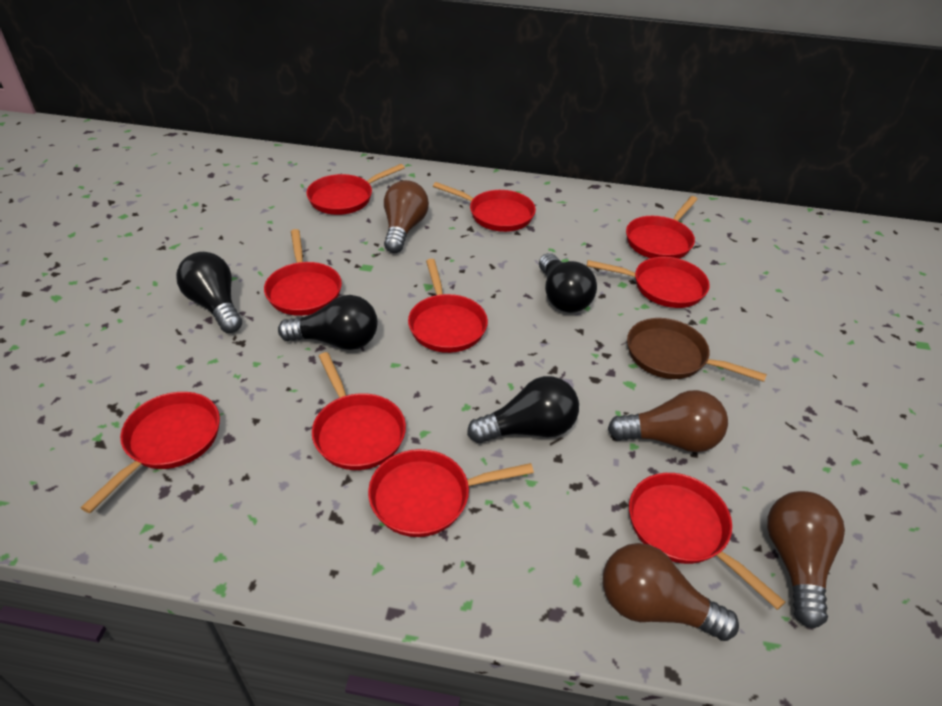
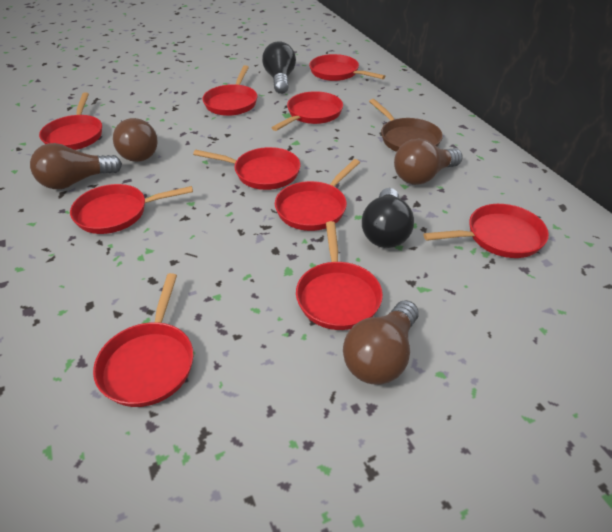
black light bulb: 4 -> 2

